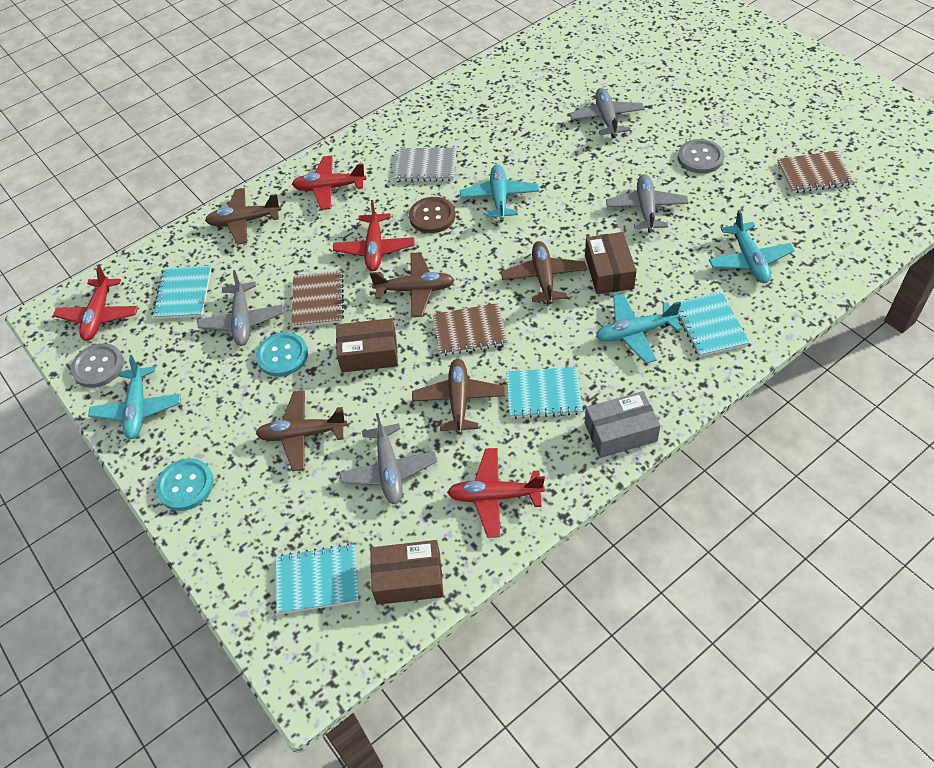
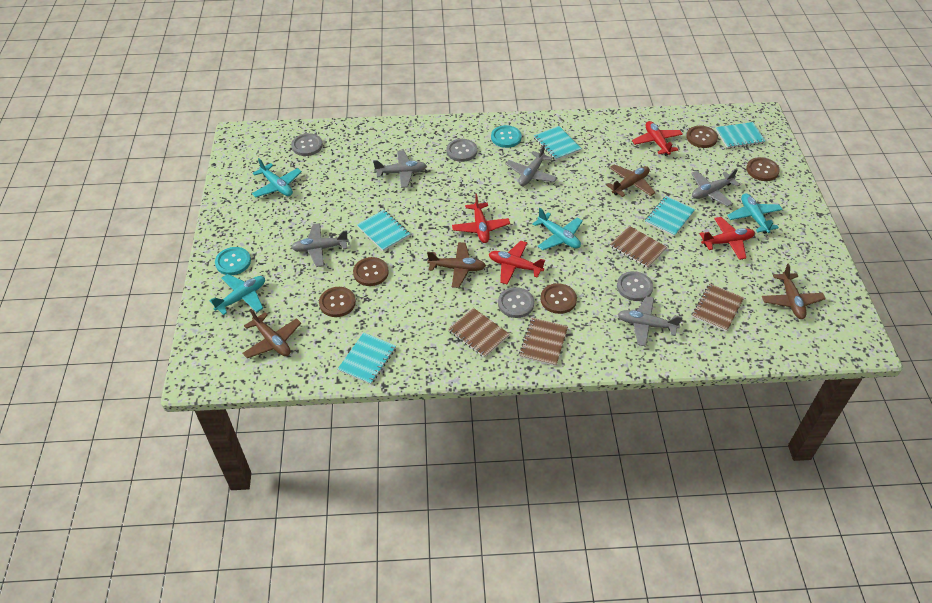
brown box: 3 -> 0
brown button: 1 -> 5
brown notebook: 3 -> 4
brown plane: 5 -> 4
grey box: 1 -> 0
grey button: 2 -> 4
grey notebook: 1 -> 0
grey plane: 4 -> 5
turquoise notebook: 4 -> 5

